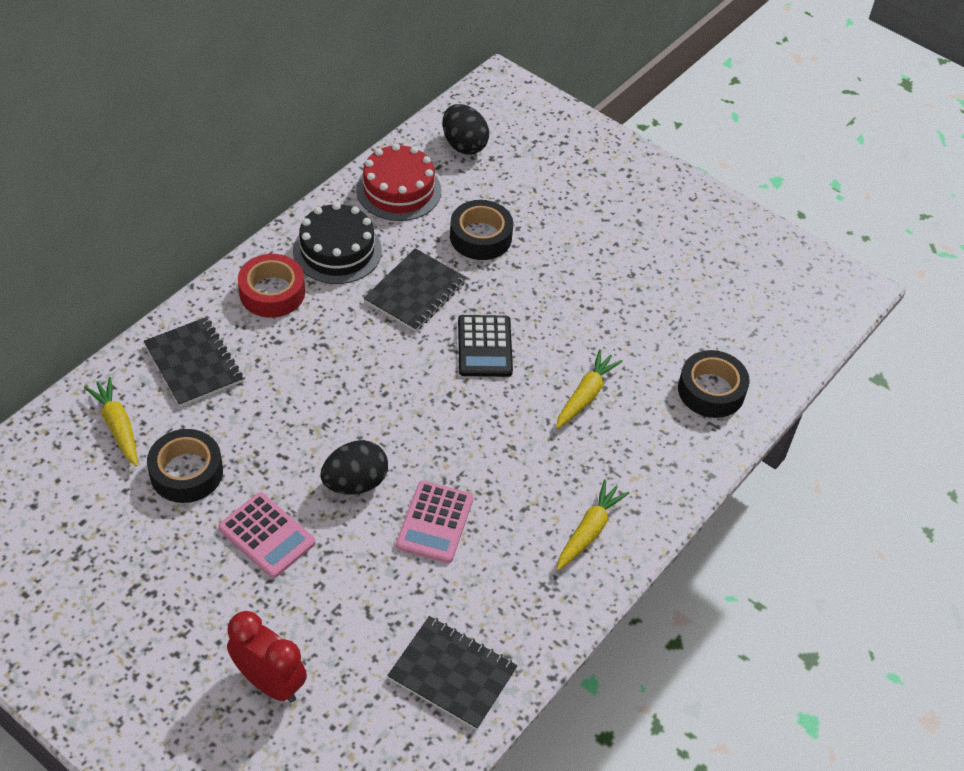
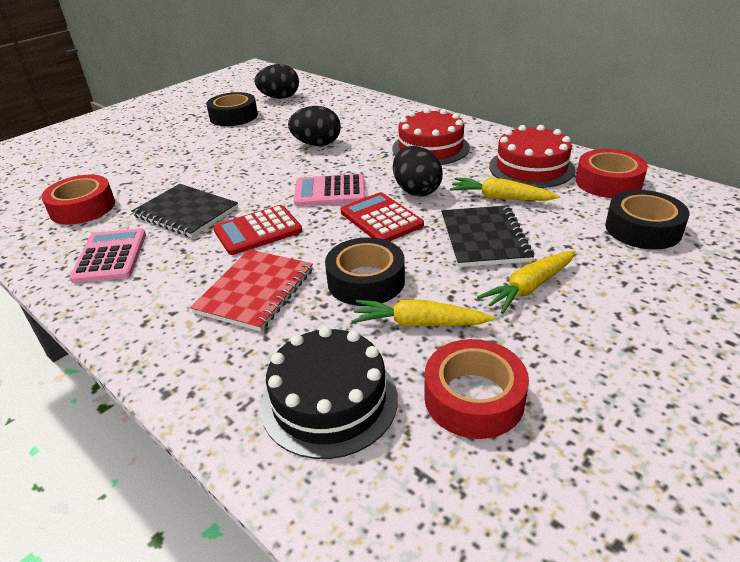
black calculator: 1 -> 0
black egg: 2 -> 3
black notebook: 3 -> 2
red cake: 1 -> 2
red calculator: 0 -> 2
red clock: 1 -> 0
red notebook: 0 -> 1
red tape: 1 -> 3

